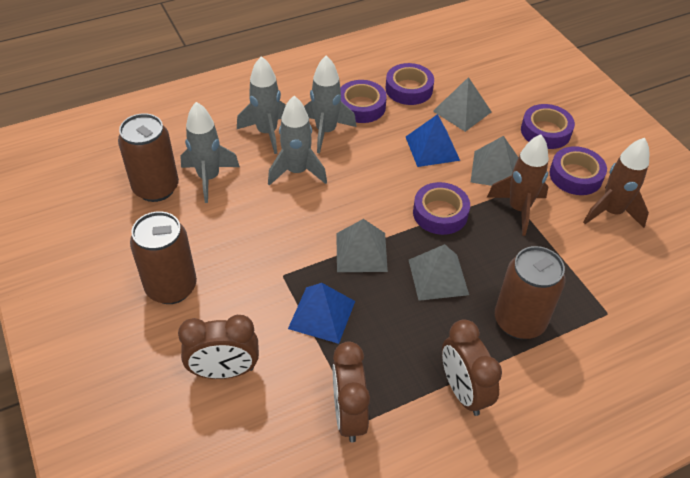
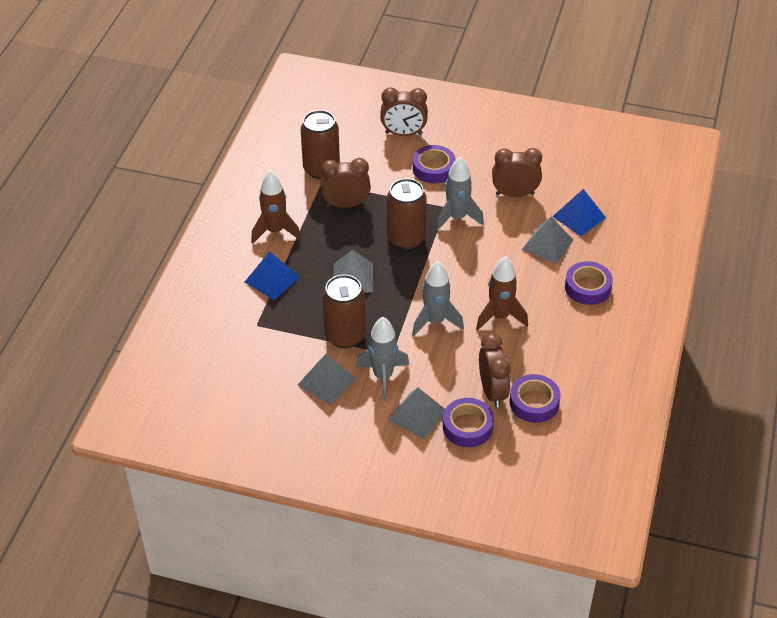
brown clock: 3 -> 4
grey rocket: 4 -> 3
purple tape: 5 -> 4

